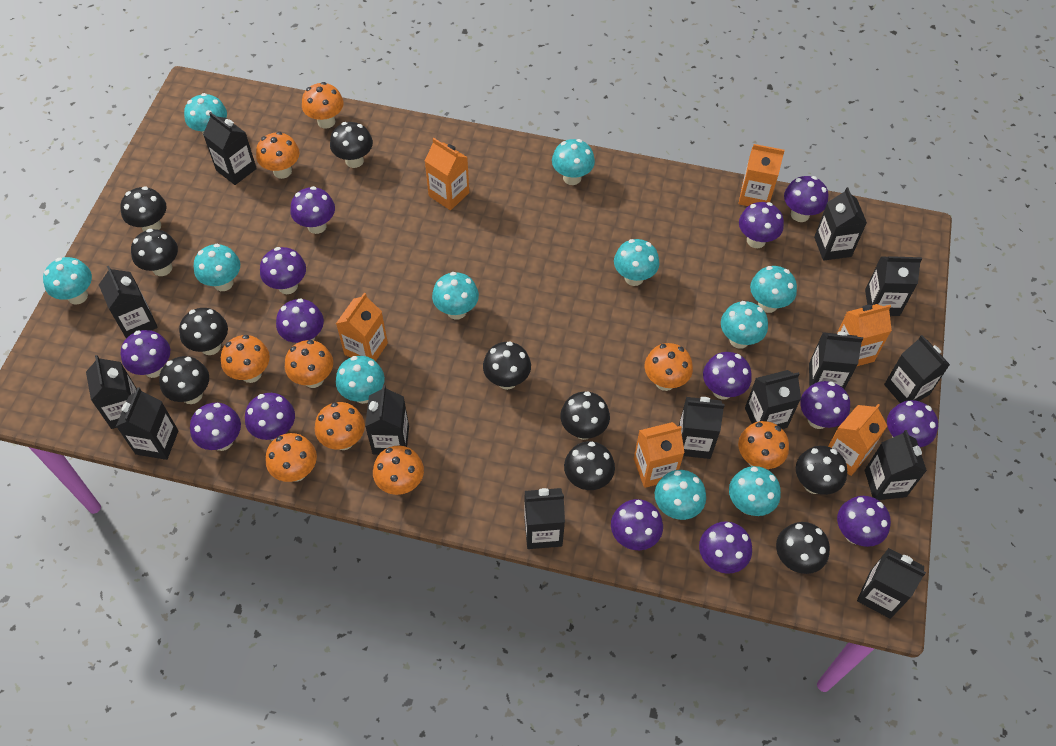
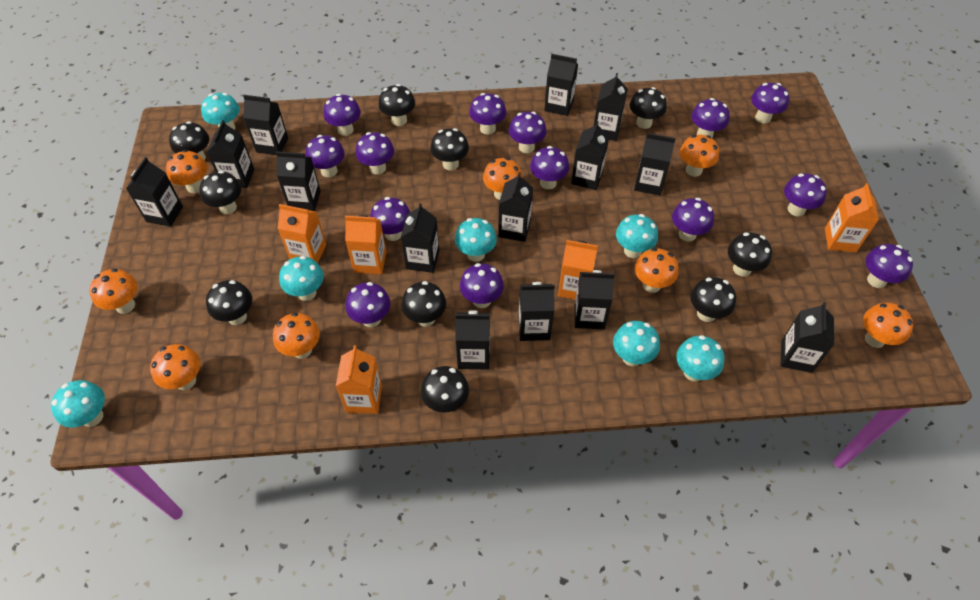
orange carton: 6 -> 5
orange mushroom: 9 -> 8
turquoise mushroom: 11 -> 7

